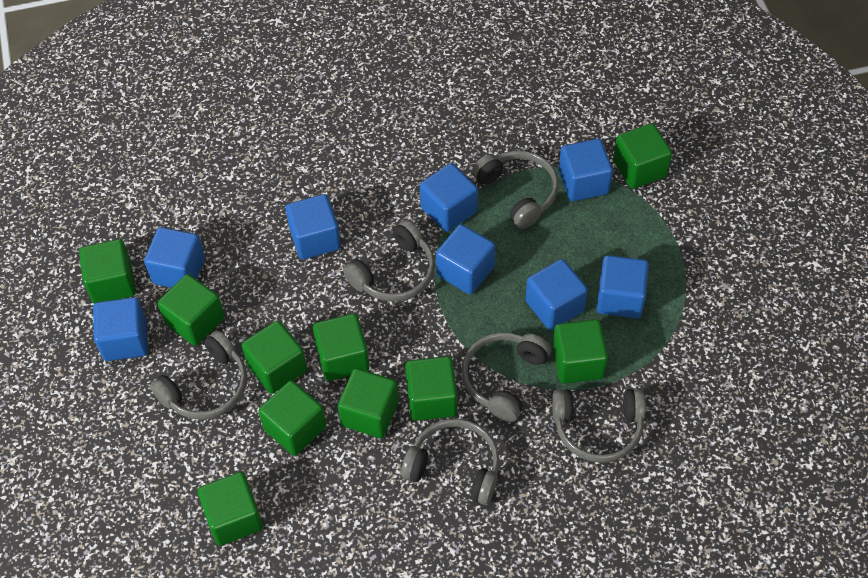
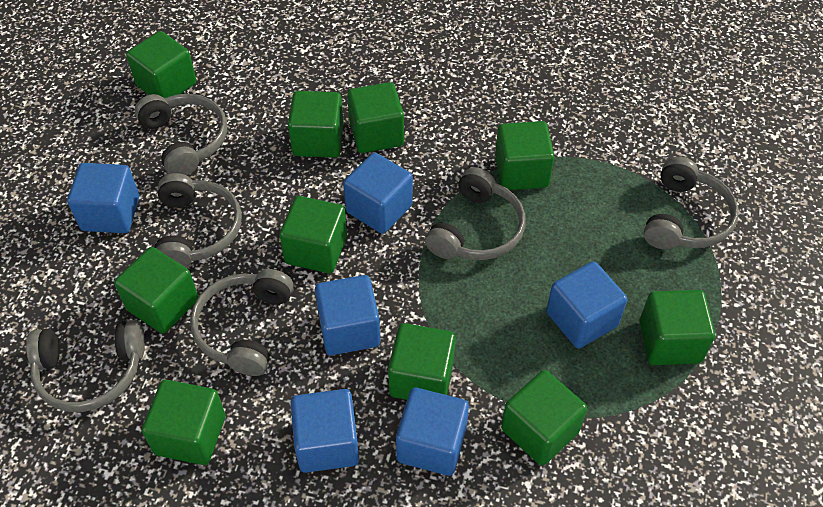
blue cube: 8 -> 6

